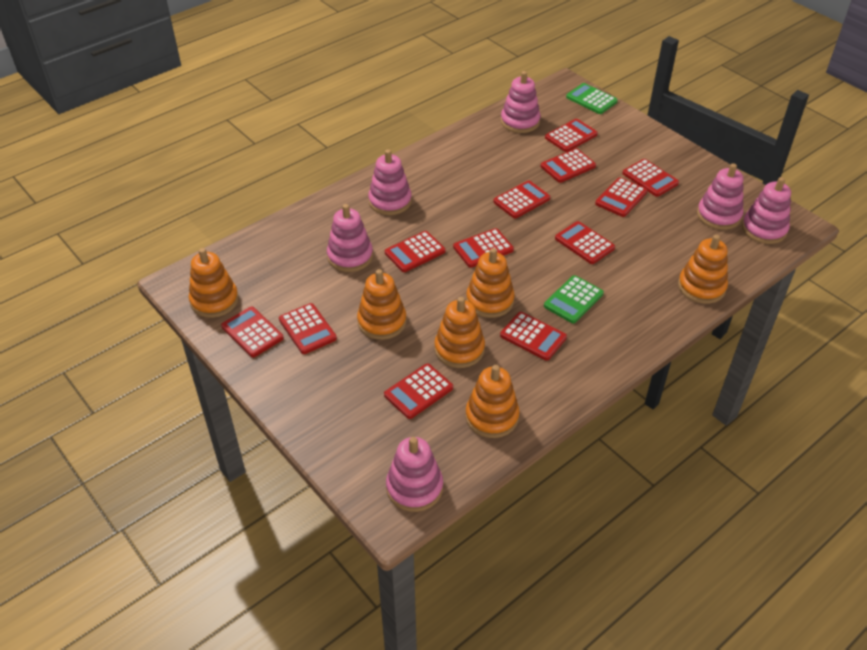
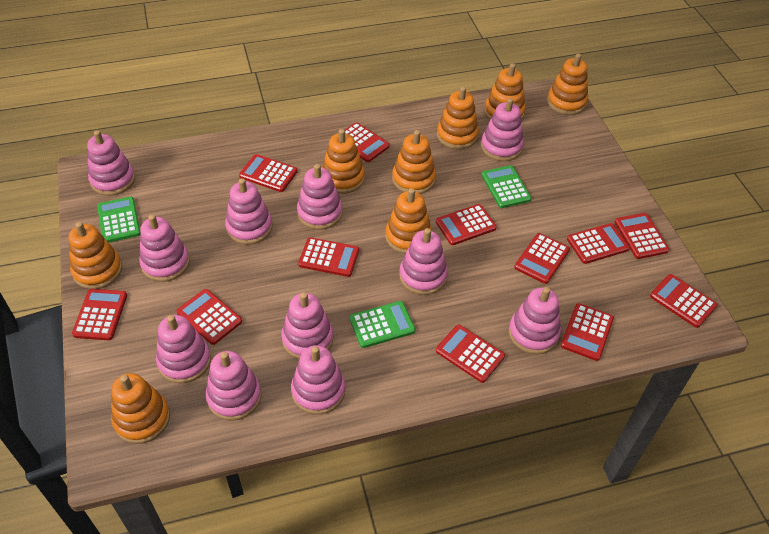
green calculator: 2 -> 3
orange stacking toy: 6 -> 8
pink stacking toy: 6 -> 11

